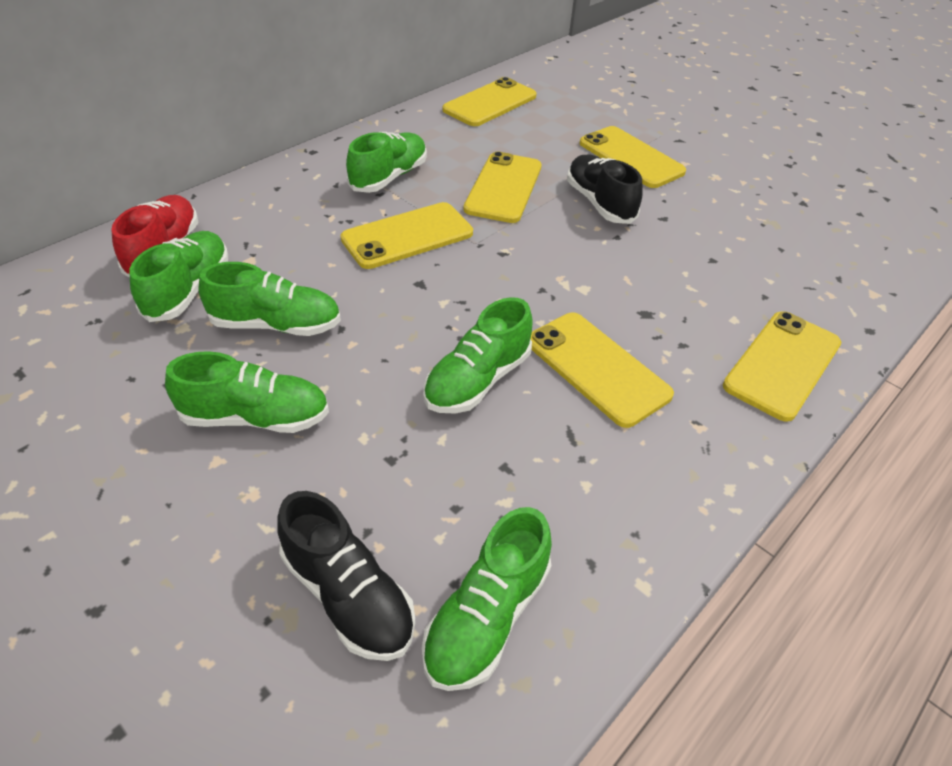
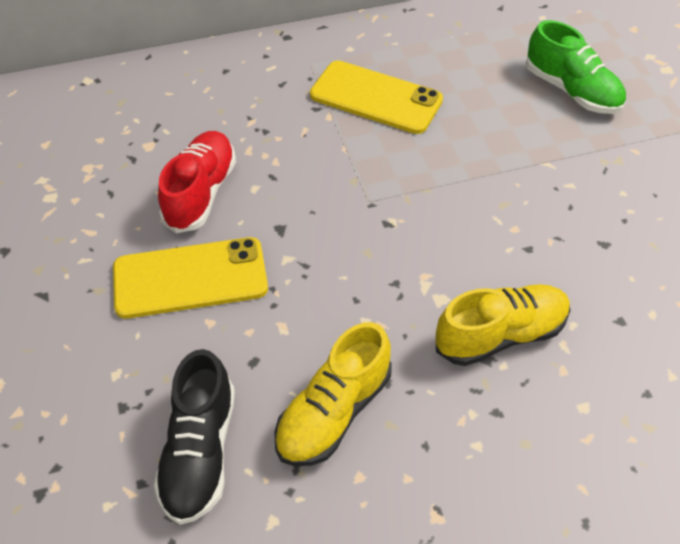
black shoe: 2 -> 1
green shoe: 6 -> 1
yellow phone: 6 -> 2
yellow shoe: 0 -> 2

